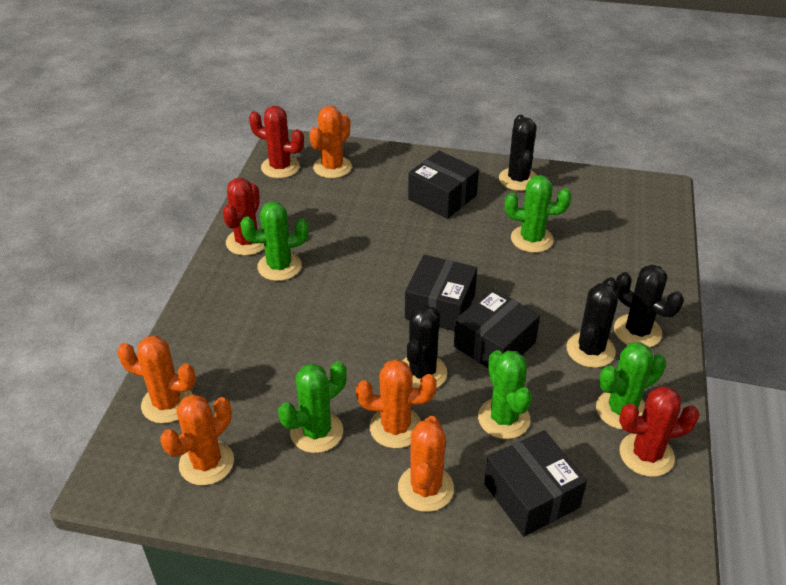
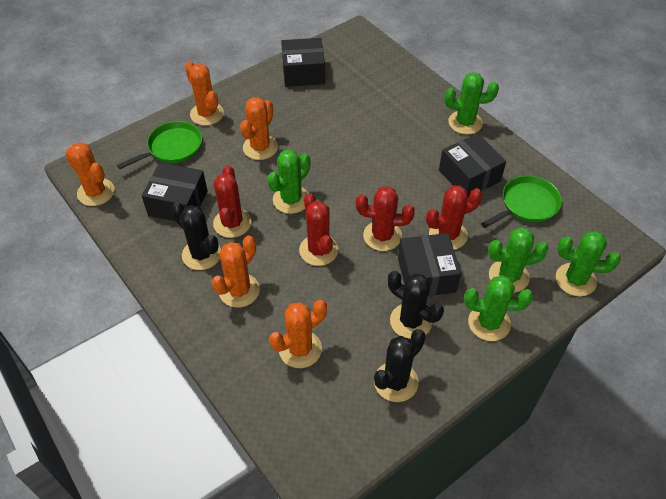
black cactus: 4 -> 3
green pan: 0 -> 2
red cactus: 3 -> 4

